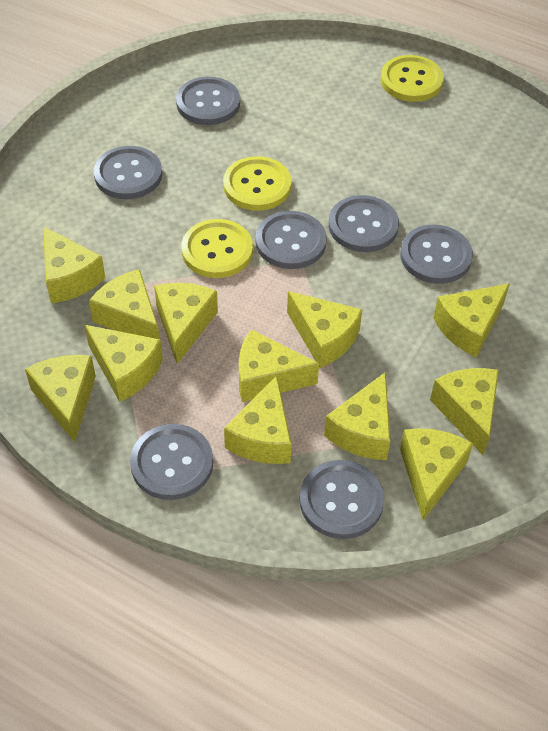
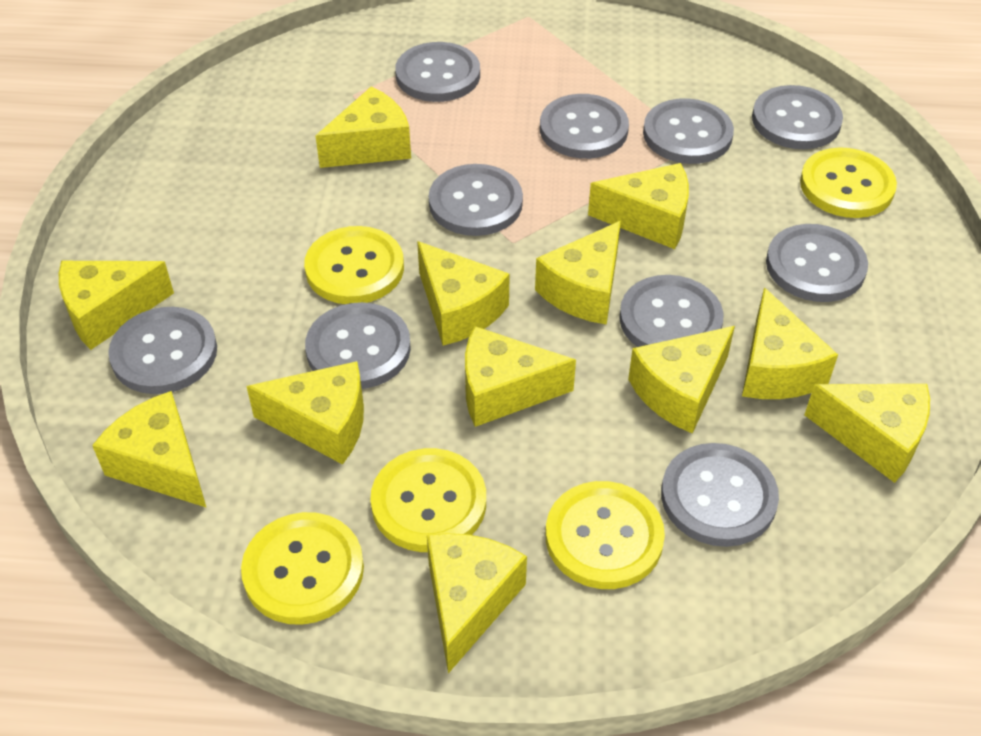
grey button: 7 -> 10
yellow button: 3 -> 5

